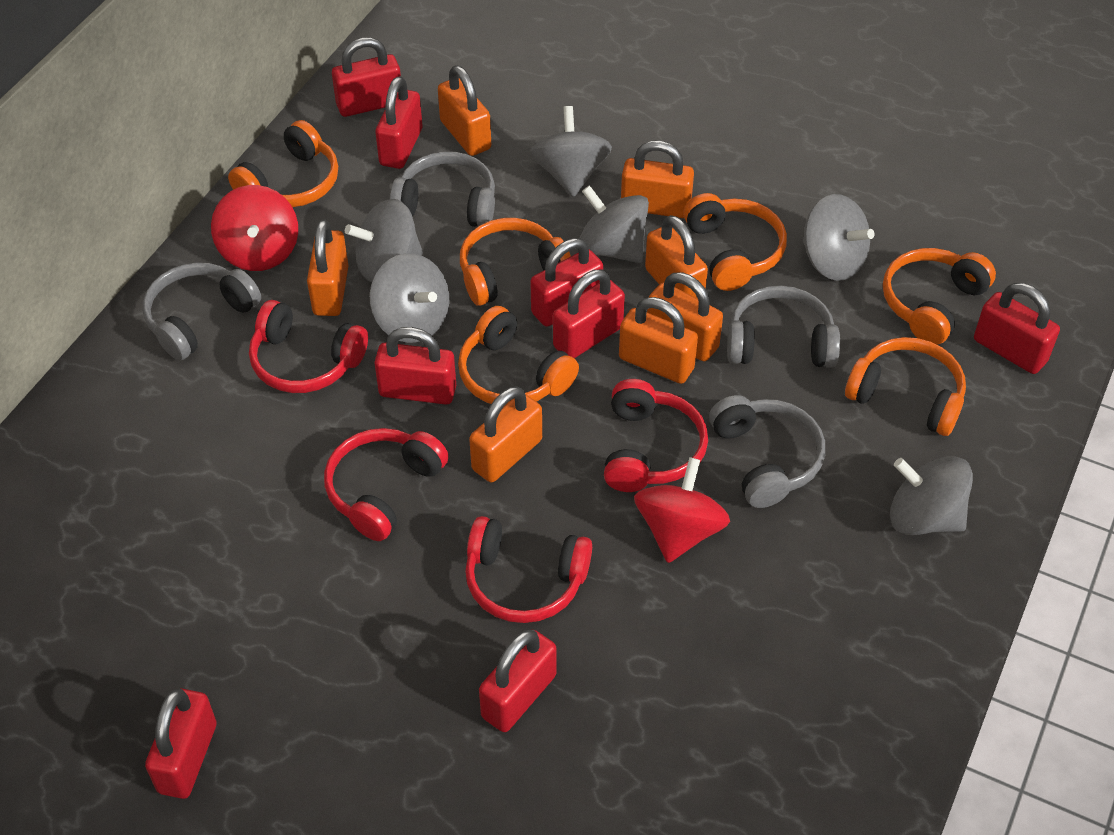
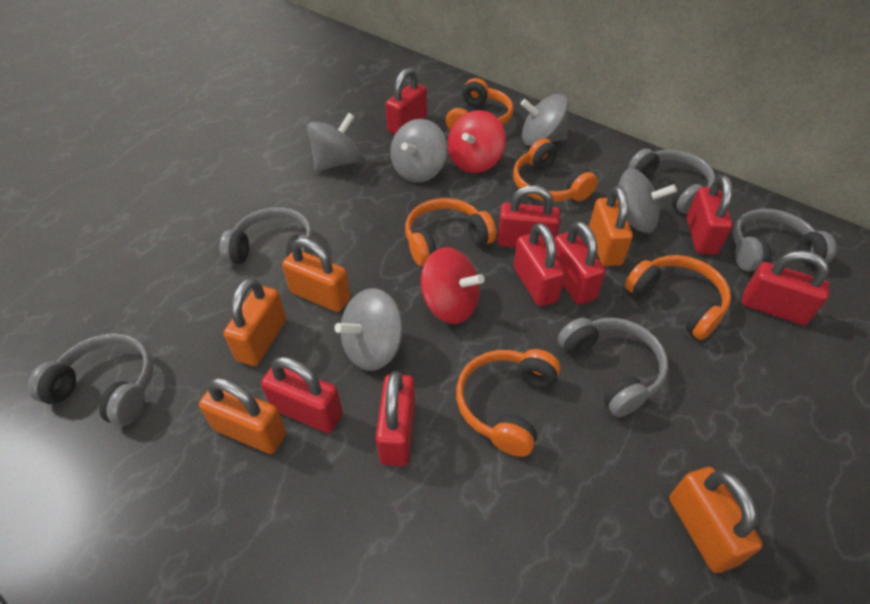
grey headphones: 4 -> 5
grey spinning top: 6 -> 5
orange headphones: 6 -> 5
orange padlock: 7 -> 5
red headphones: 4 -> 0

